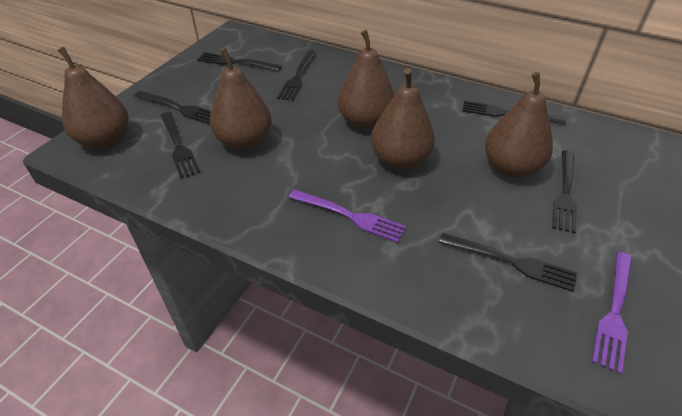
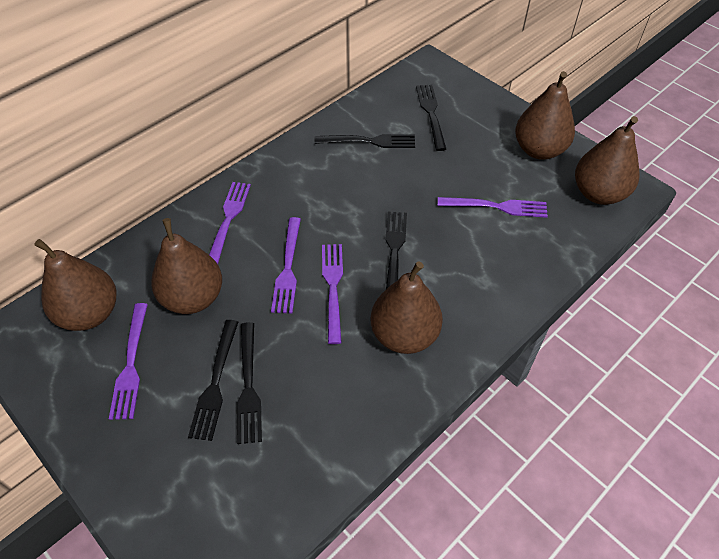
black fork: 7 -> 5
purple fork: 2 -> 5

